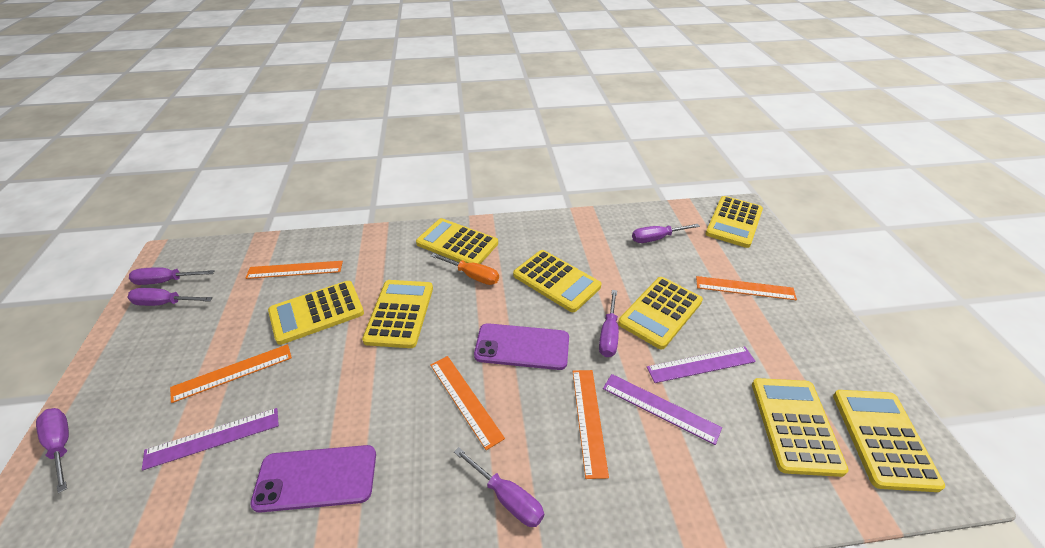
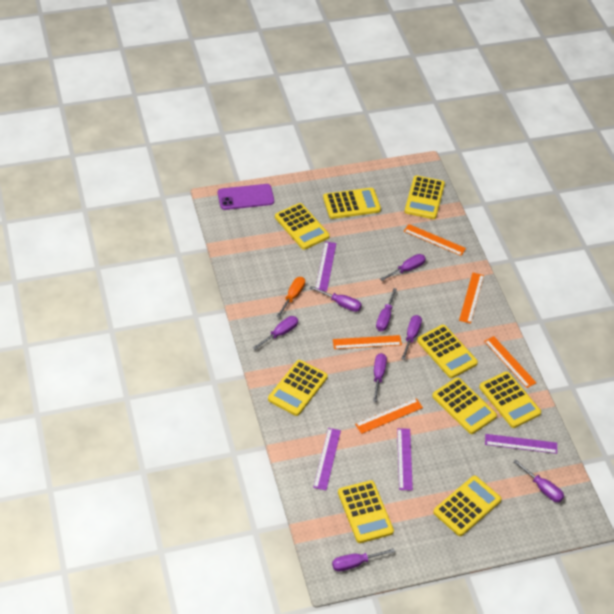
purple phone: 2 -> 1
purple ruler: 3 -> 4
purple screwdriver: 6 -> 8
yellow calculator: 8 -> 9

